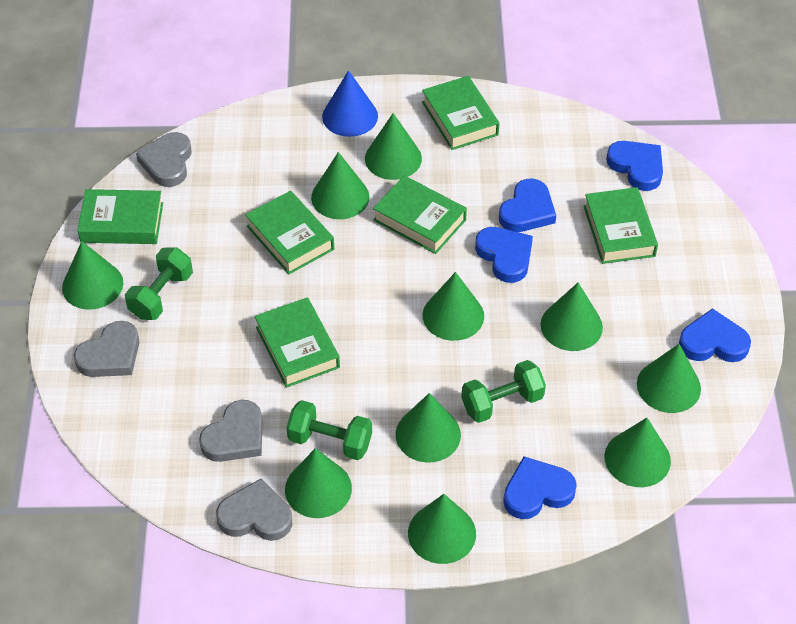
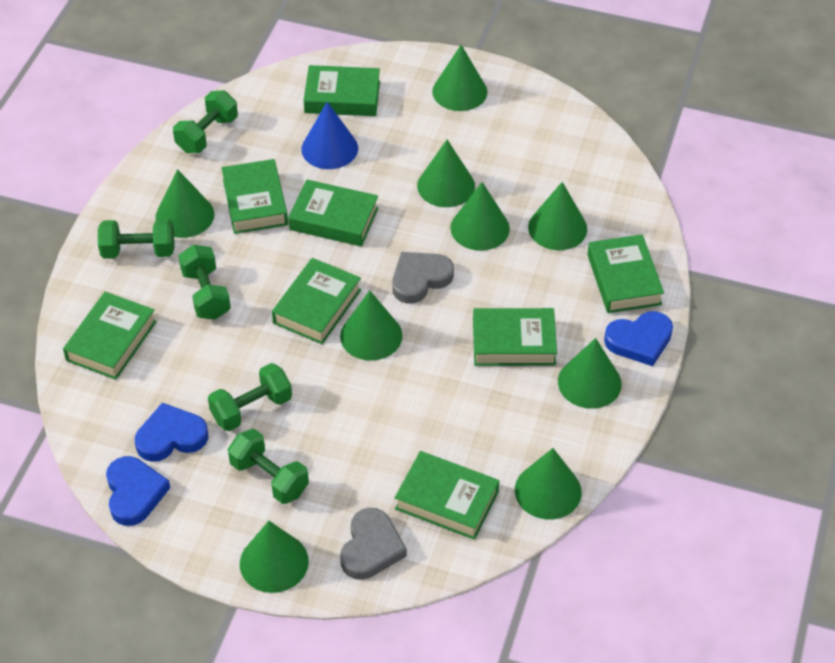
blue heart: 5 -> 3
green book: 6 -> 8
green cone: 10 -> 9
green dumbbell: 3 -> 5
grey heart: 4 -> 2

